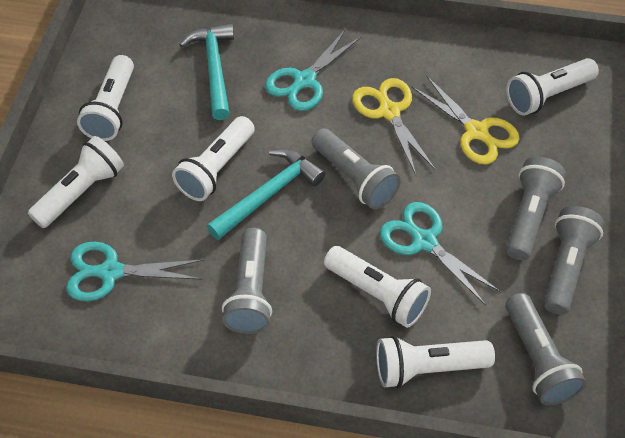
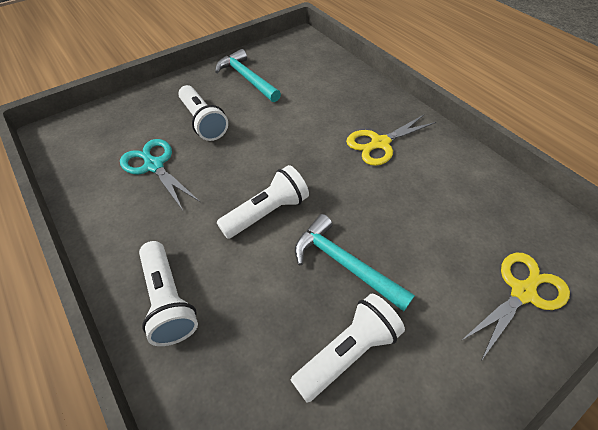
grey flashlight: 5 -> 0
turquoise scissors: 3 -> 1
white flashlight: 6 -> 4

